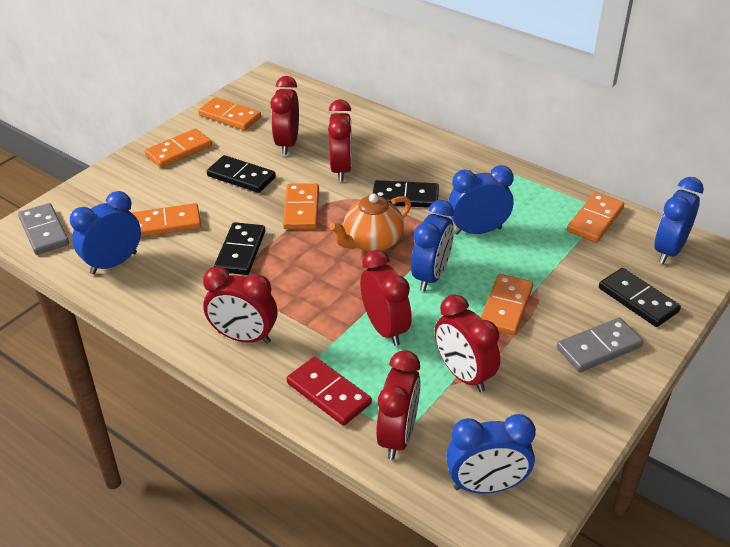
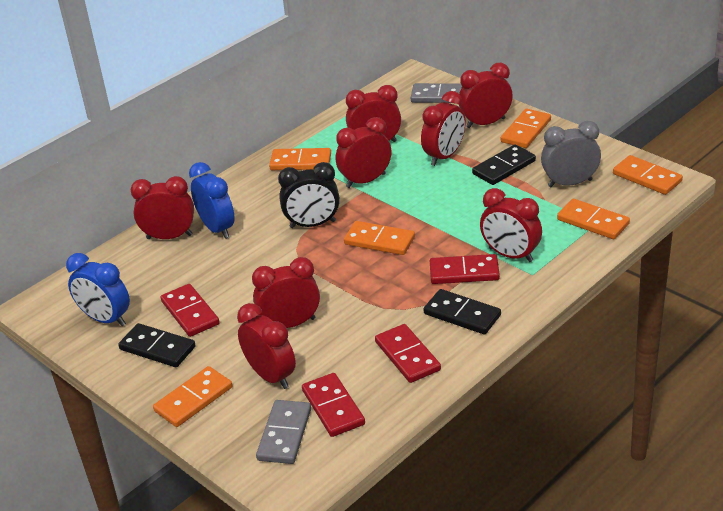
black clock: 0 -> 1
black domino: 4 -> 3
blue clock: 5 -> 2
grey clock: 0 -> 1
orange teapot: 1 -> 0
red clock: 6 -> 8
red domino: 1 -> 4

